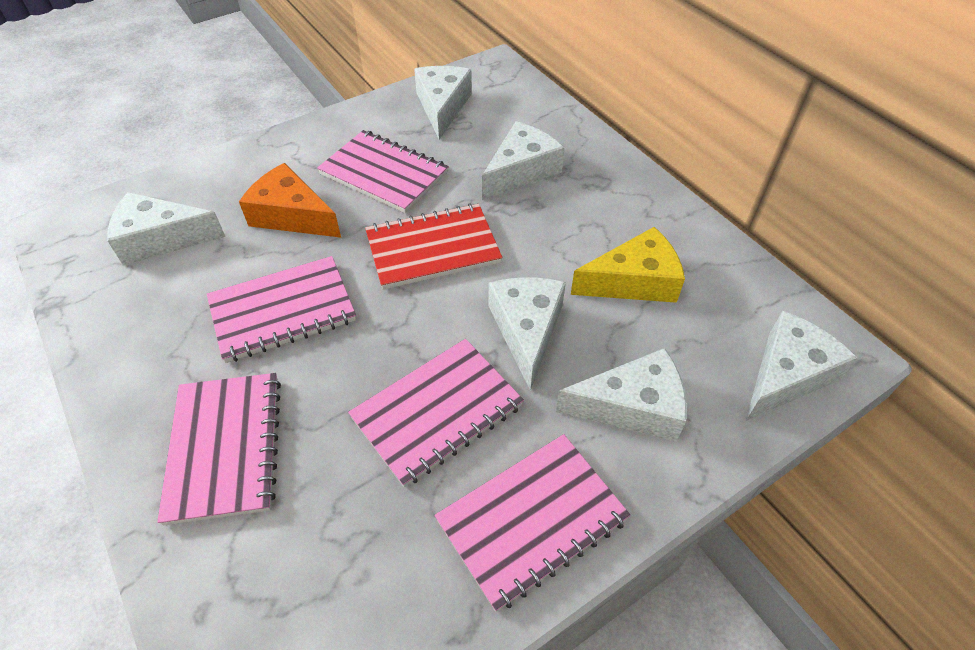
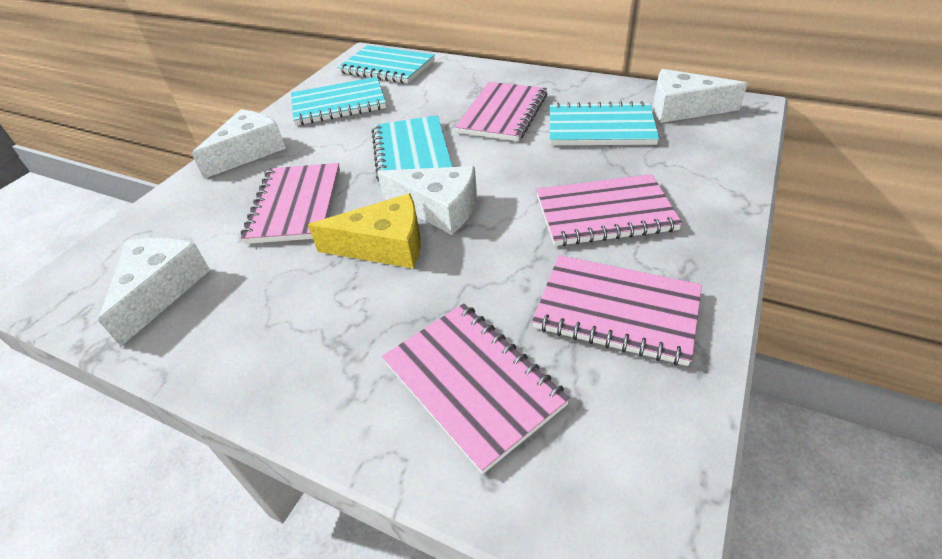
orange cheese: 1 -> 0
red notebook: 1 -> 0
turquoise notebook: 0 -> 4
white cheese: 6 -> 4

